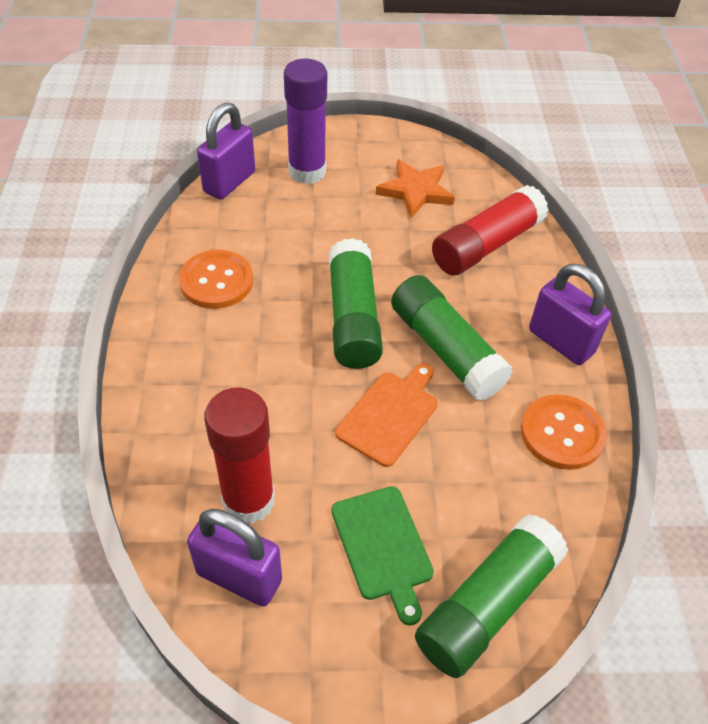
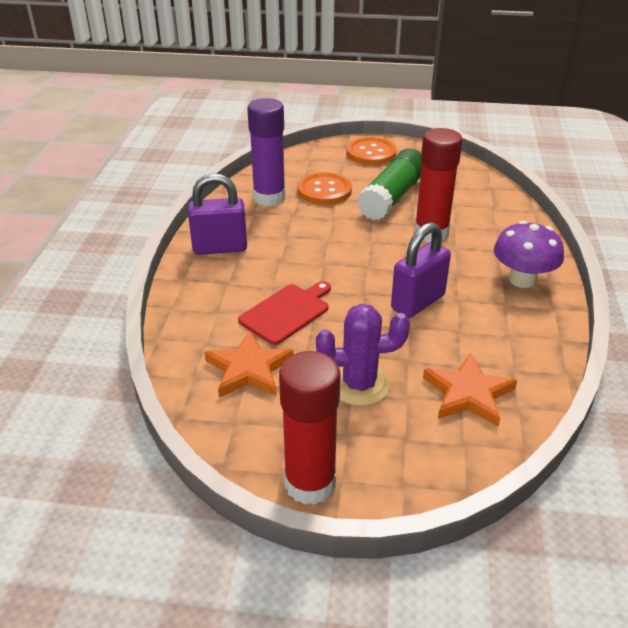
green cutting board: 1 -> 0
green glue stick: 3 -> 1
orange cutting board: 1 -> 0
orange star: 1 -> 2
purple cactus: 0 -> 1
purple mushroom: 0 -> 1
purple padlock: 3 -> 2
red cutting board: 0 -> 1

